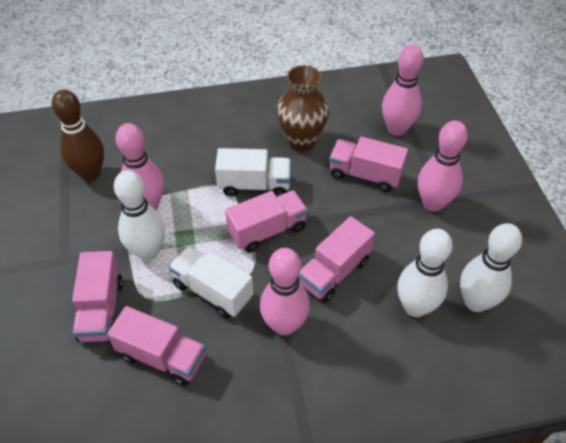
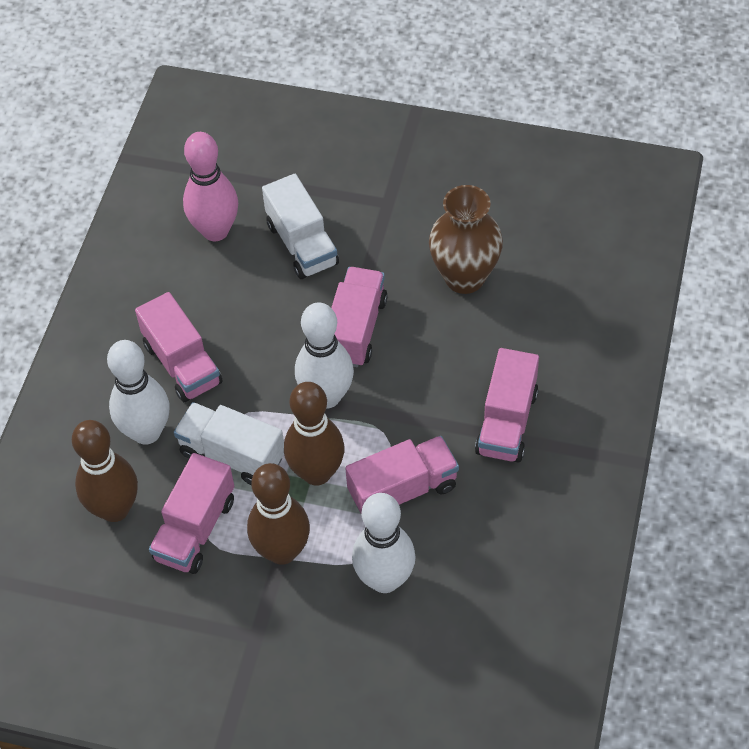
brown bowling pin: 1 -> 3
pink bowling pin: 4 -> 1

